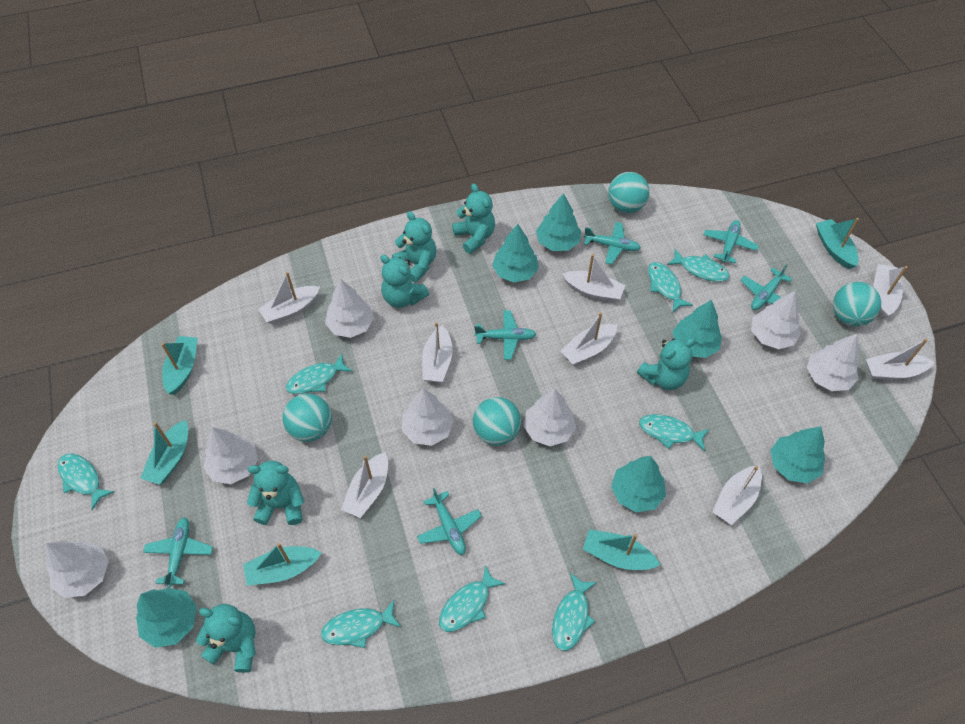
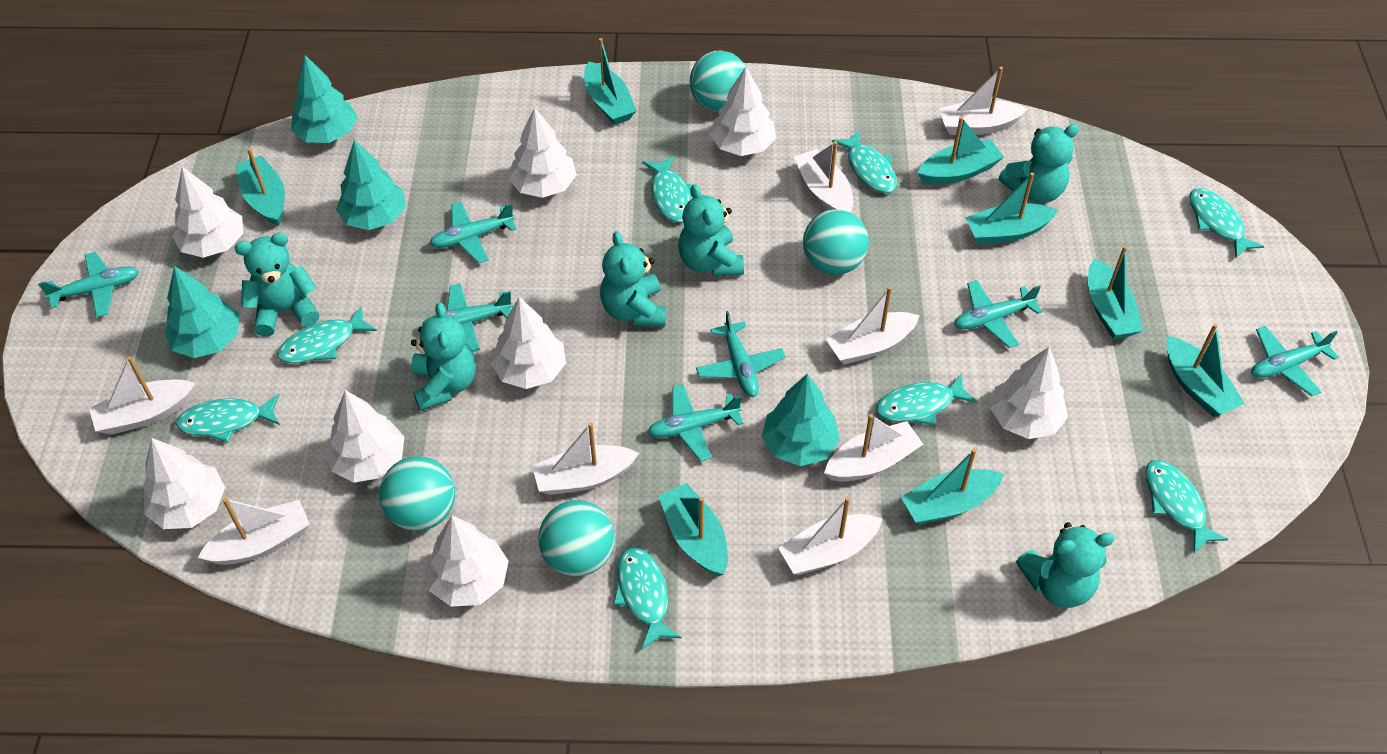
turquoise boat: 5 -> 8
turquoise plane: 6 -> 7
turquoise tree: 6 -> 4
white tree: 7 -> 8

